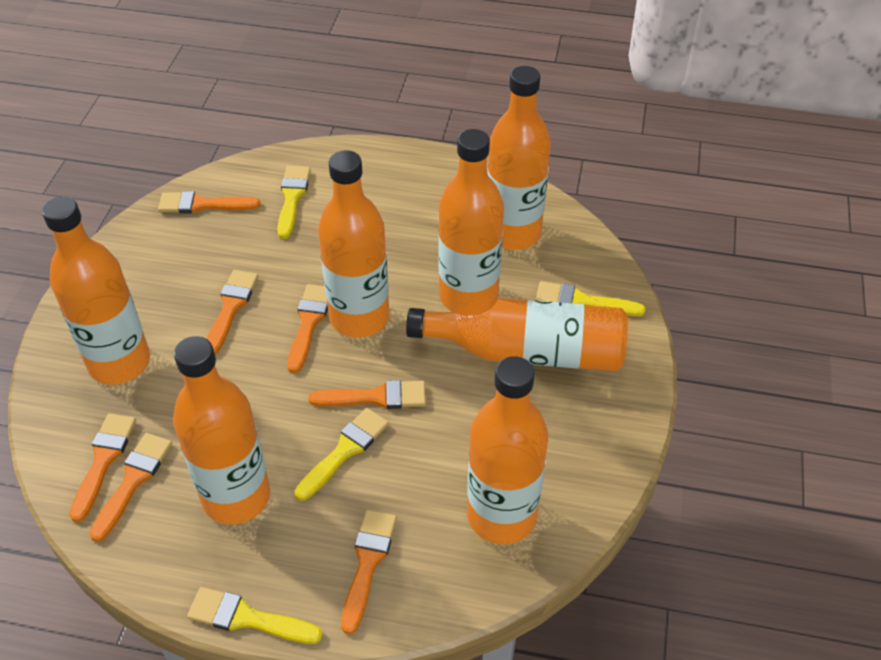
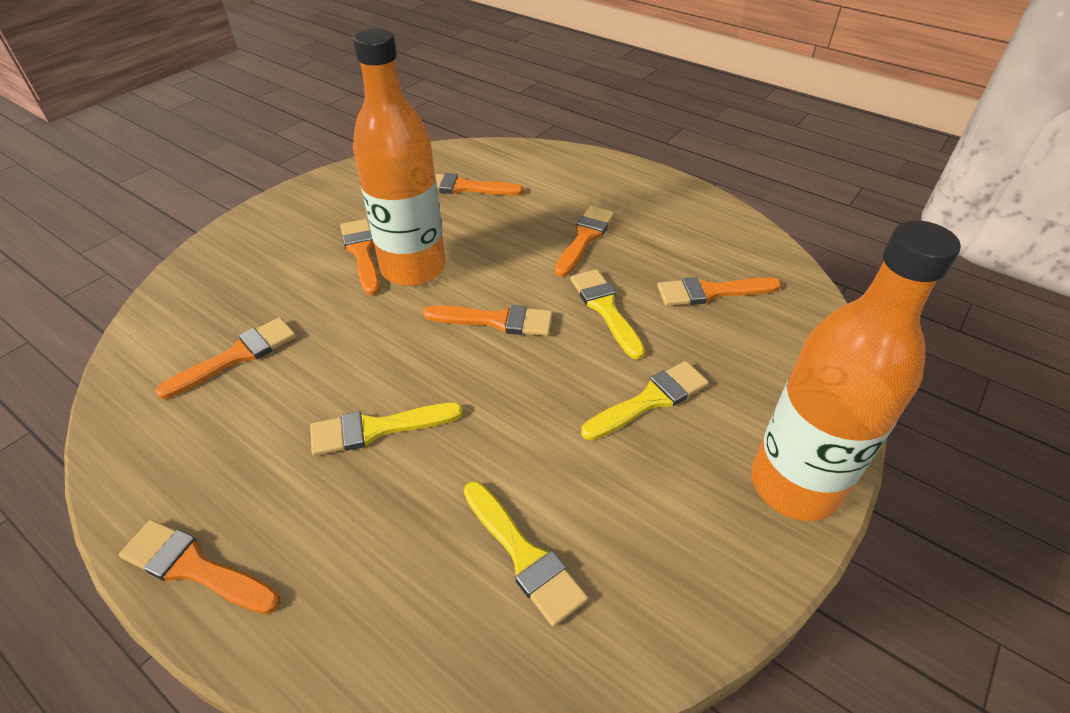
orange bottle: 7 -> 2

